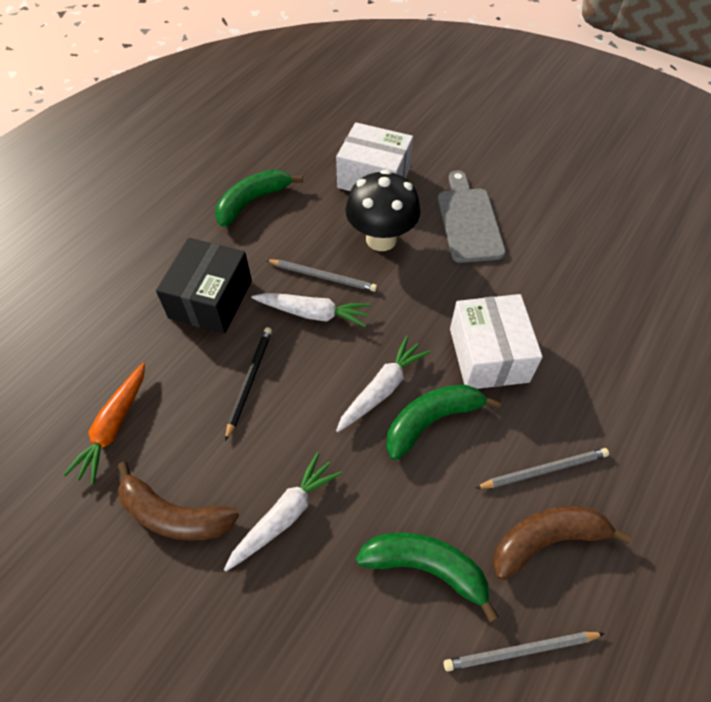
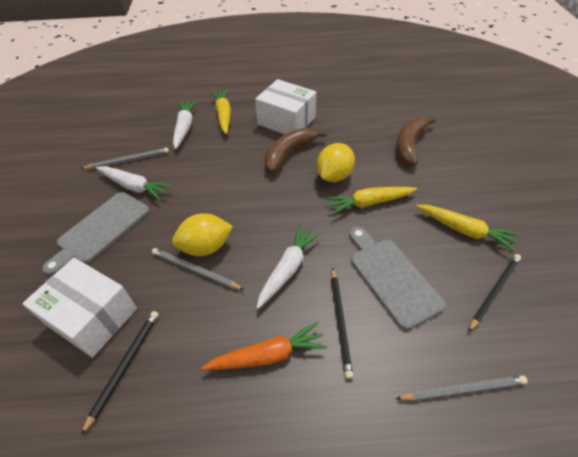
black box: 1 -> 0
black mushroom: 1 -> 0
black pencil: 1 -> 3
green banana: 3 -> 0
grey cutting board: 1 -> 2
yellow carrot: 0 -> 3
yellow lemon: 0 -> 2

